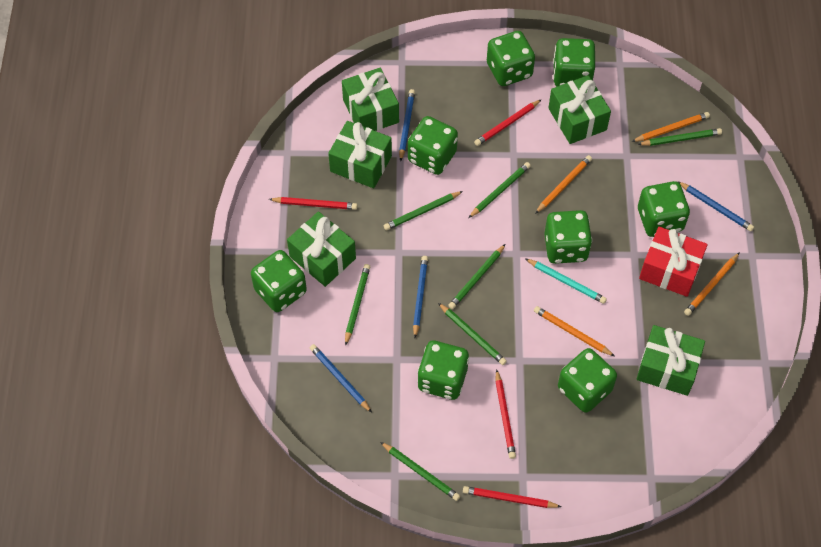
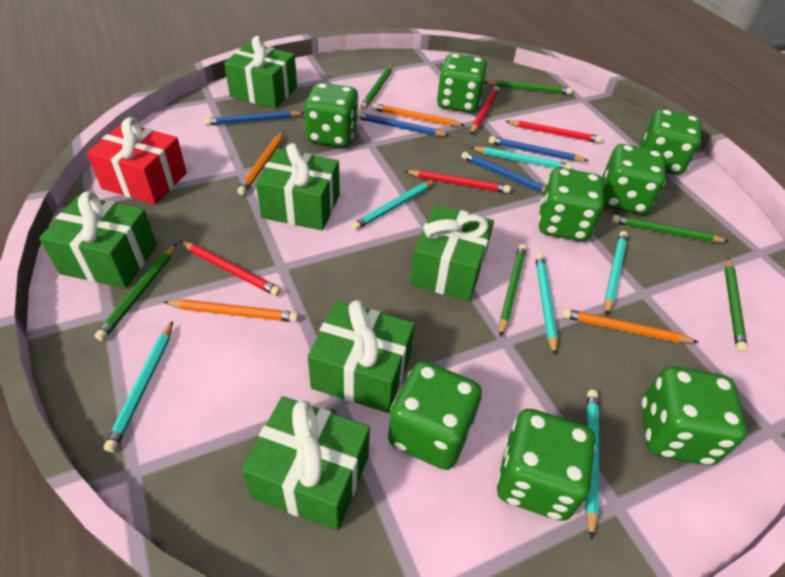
green gift: 5 -> 6
green pencil: 7 -> 6
turquoise pencil: 1 -> 6

